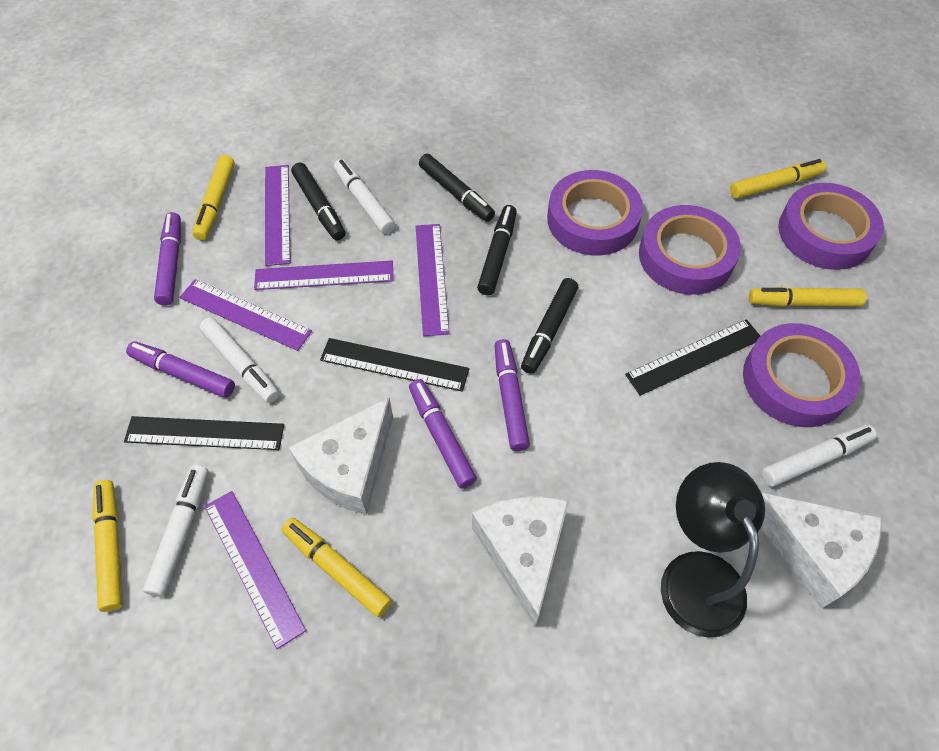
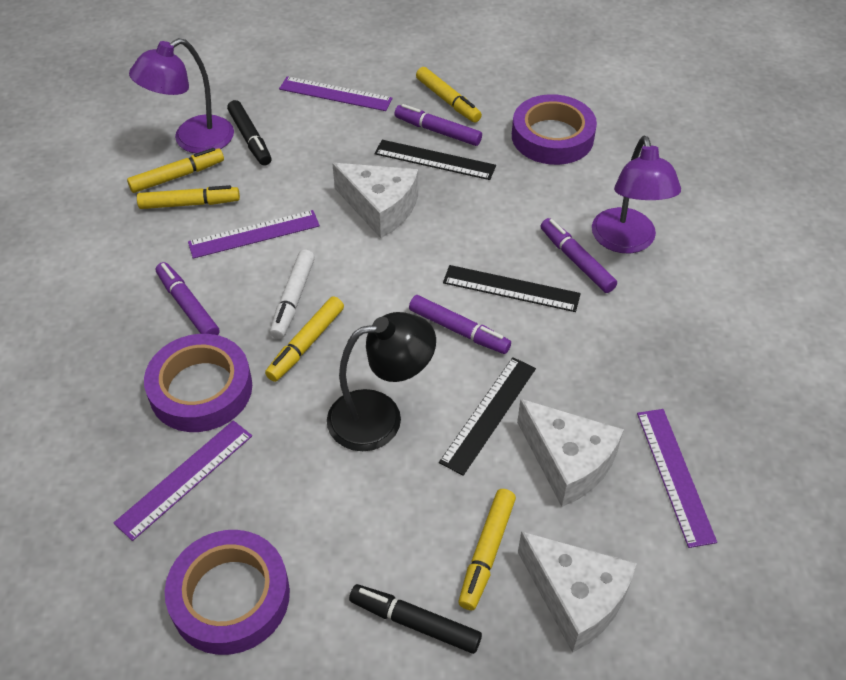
black marker: 4 -> 2
purple lamp: 0 -> 2
purple ruler: 5 -> 4
purple tape: 4 -> 3
white marker: 4 -> 1

